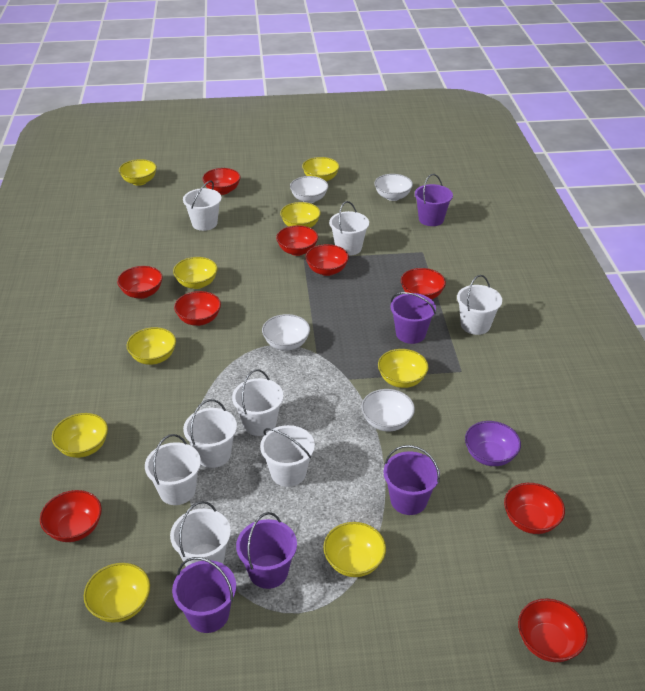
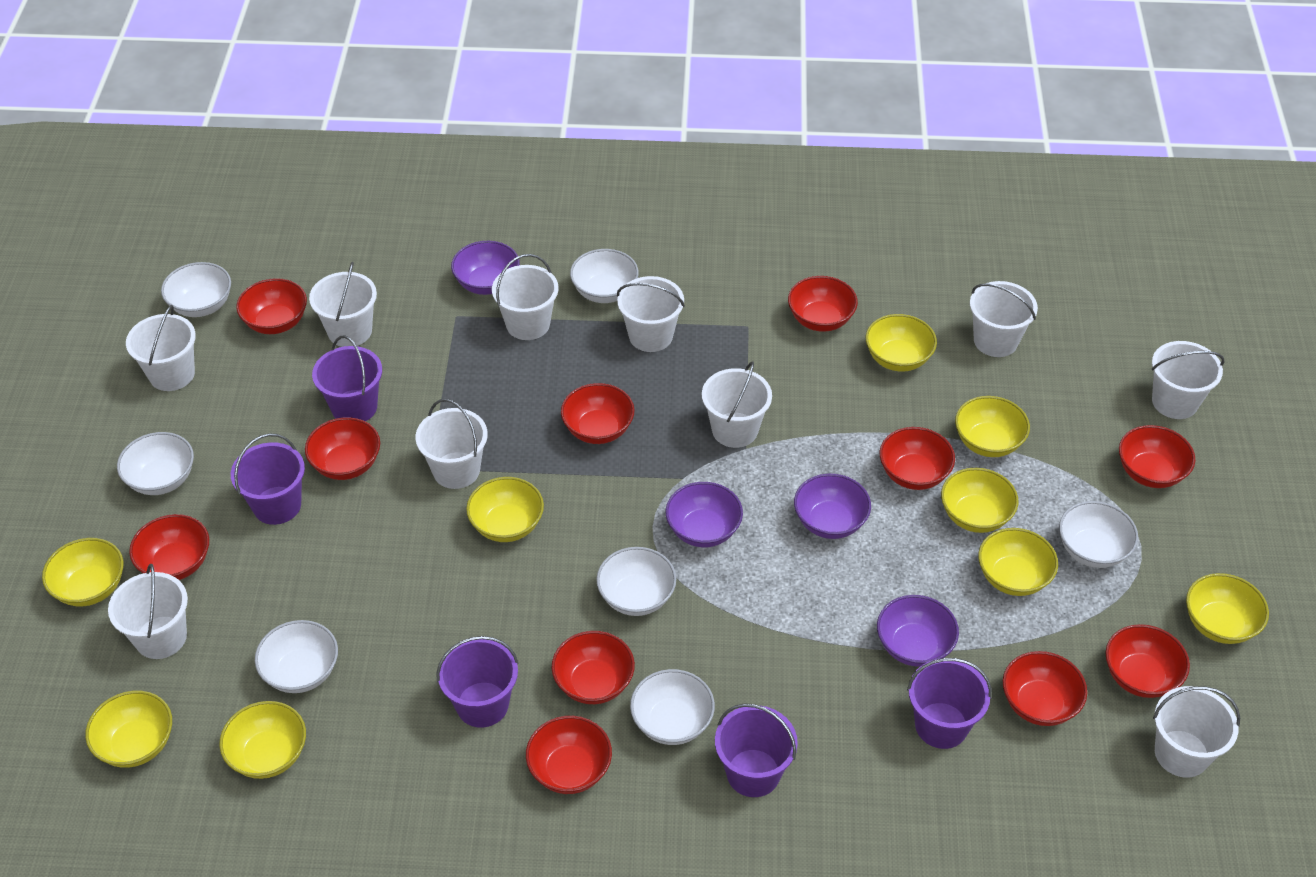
purple bowl: 1 -> 4
red bowl: 9 -> 11
white bowl: 4 -> 7
white bucket: 8 -> 10

